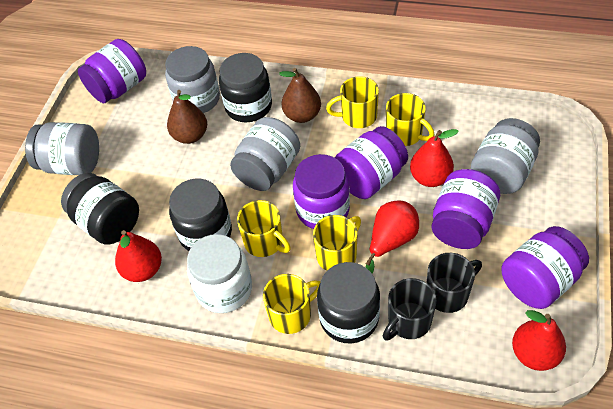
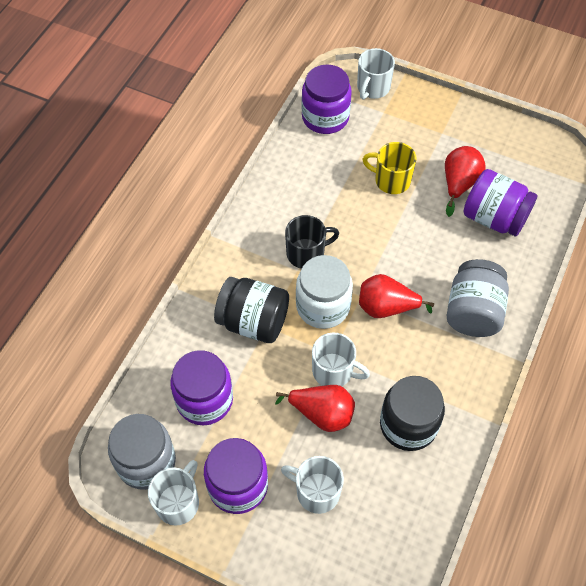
black jar: 4 -> 2
black mug: 2 -> 1
brown pear: 2 -> 0
grey jar: 4 -> 2
purple jar: 5 -> 4
red pear: 4 -> 3
white mug: 0 -> 4
yellow mug: 5 -> 1

